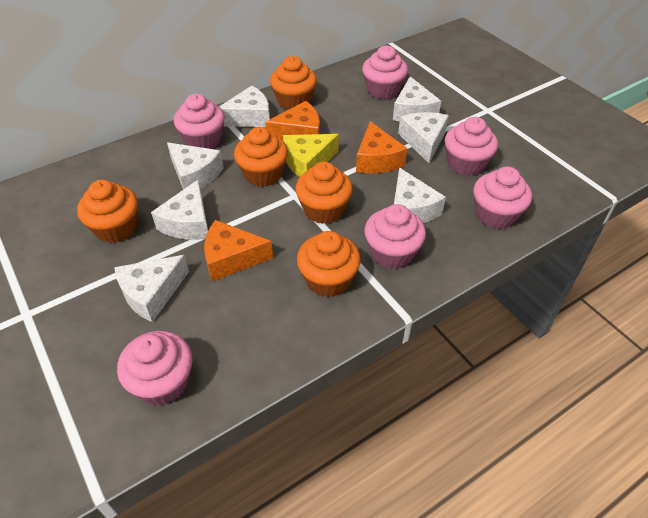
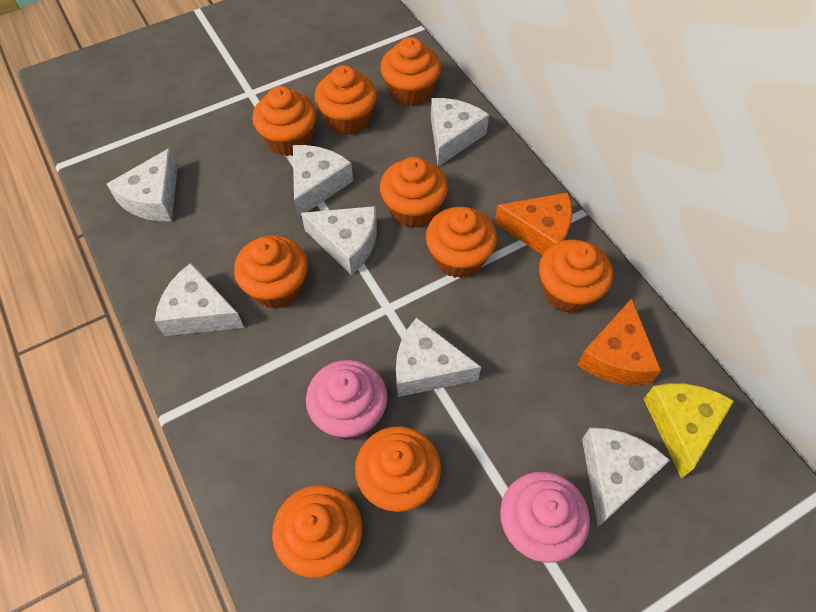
orange cheese: 3 -> 2
orange cupcake: 5 -> 9
pink cupcake: 6 -> 2

